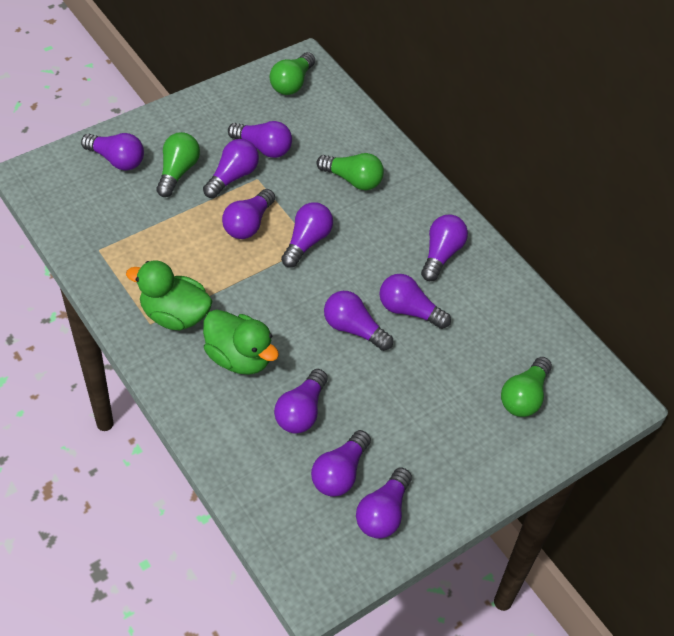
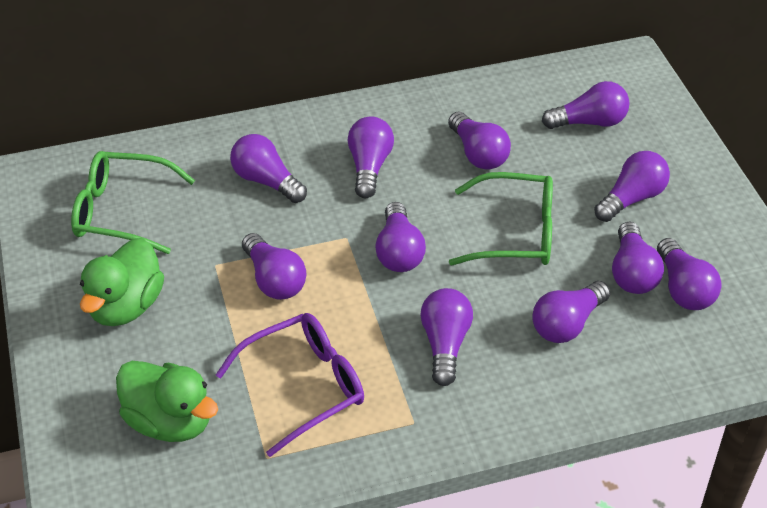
green glasses: 0 -> 2
green light bulb: 4 -> 0
purple glasses: 0 -> 1

